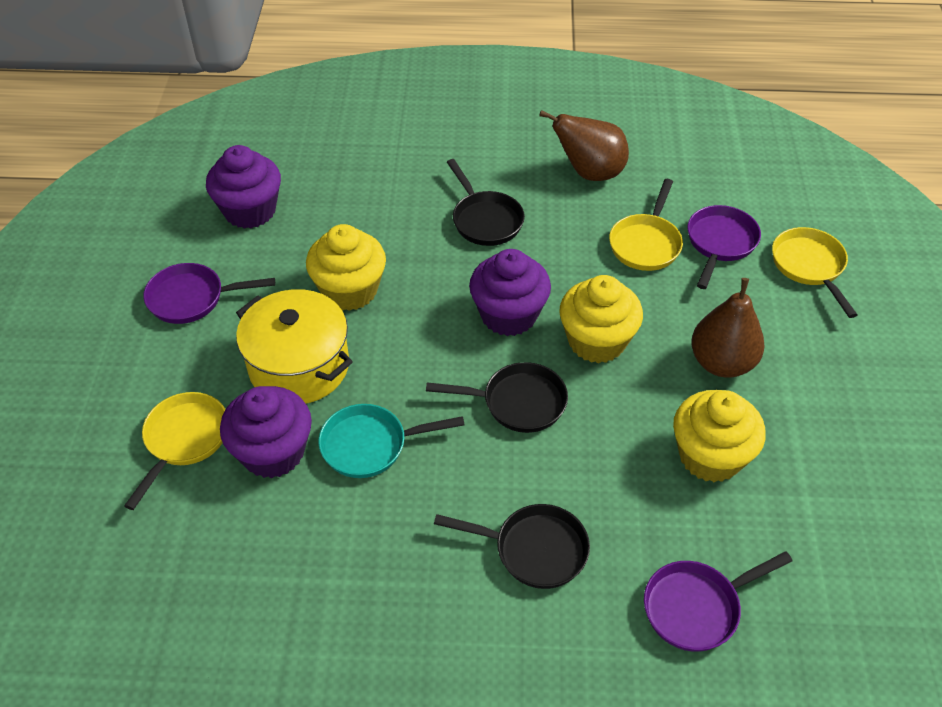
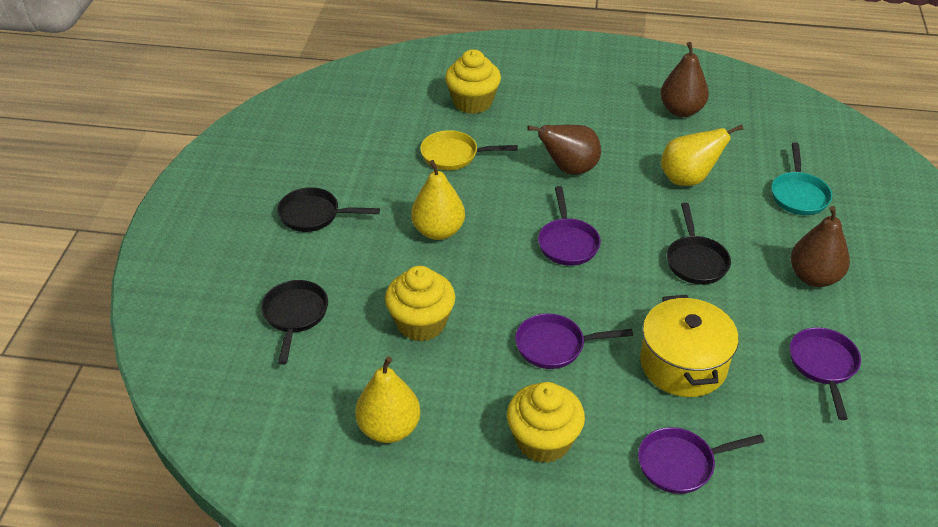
brown pear: 2 -> 3
purple cupcake: 3 -> 0
purple pan: 3 -> 4
yellow pan: 3 -> 1
yellow pear: 0 -> 3

